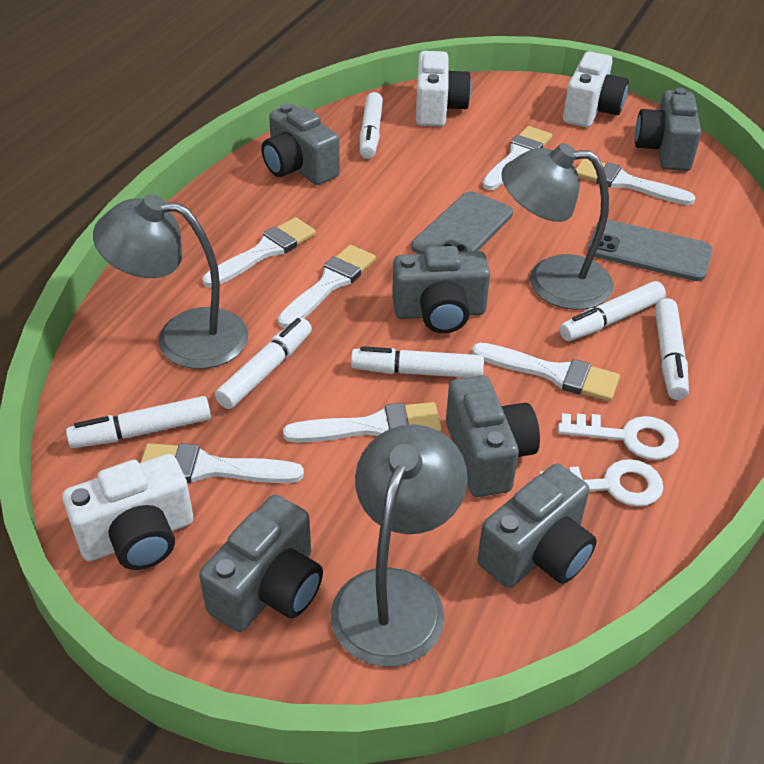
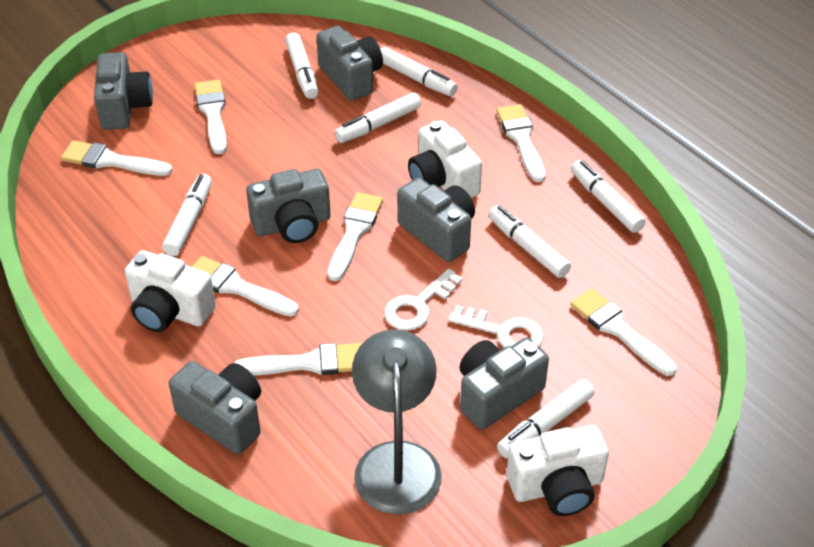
grey lamp: 3 -> 1
grey phone: 2 -> 0
white marker: 6 -> 7

